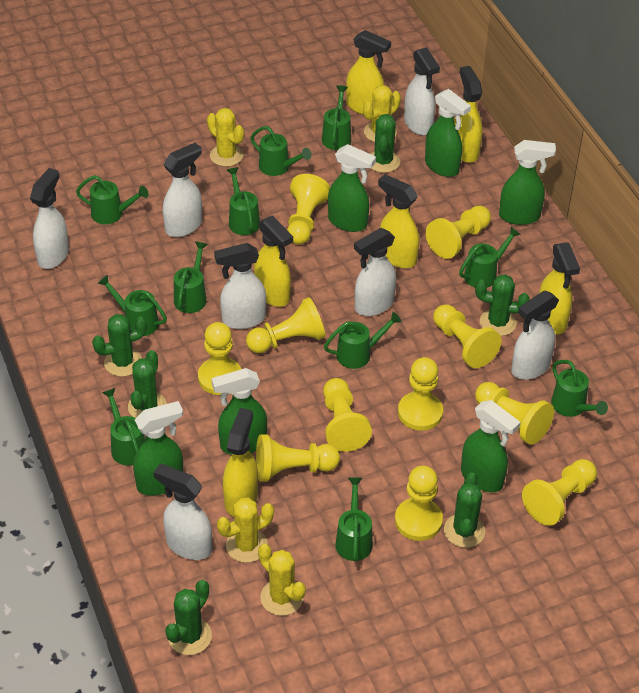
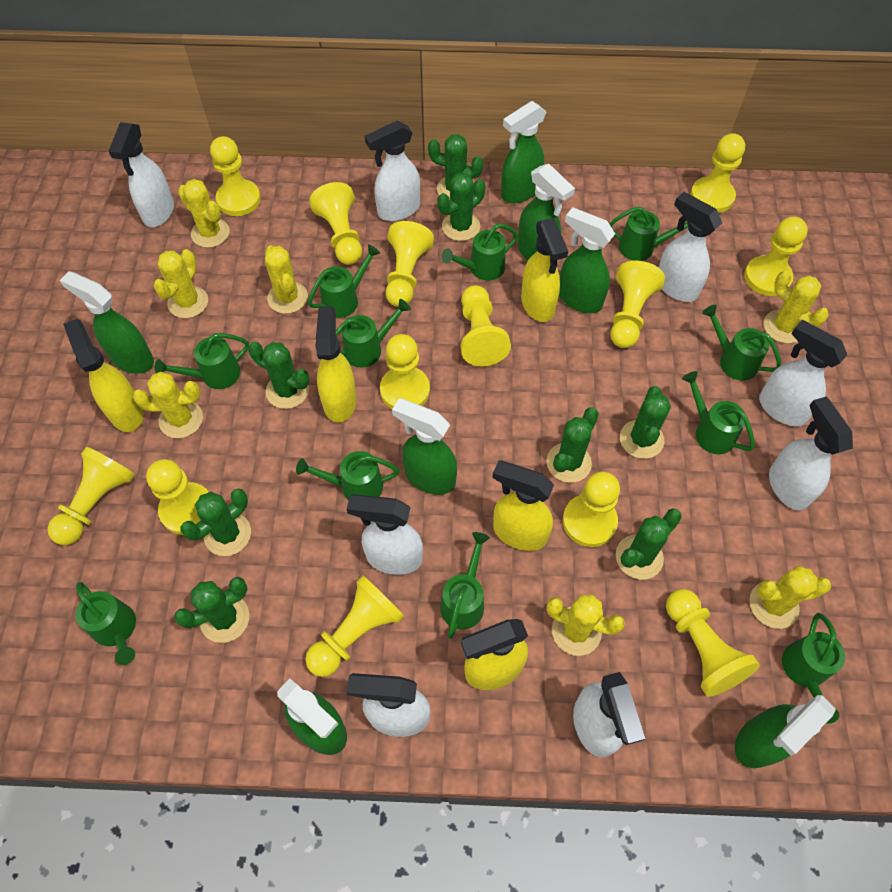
green cactus: 6 -> 8
green spray bottle: 6 -> 7
white spray bottle: 7 -> 8
yellow cactus: 4 -> 7
yellow pawn: 11 -> 13
yellow spray bottle: 6 -> 5

